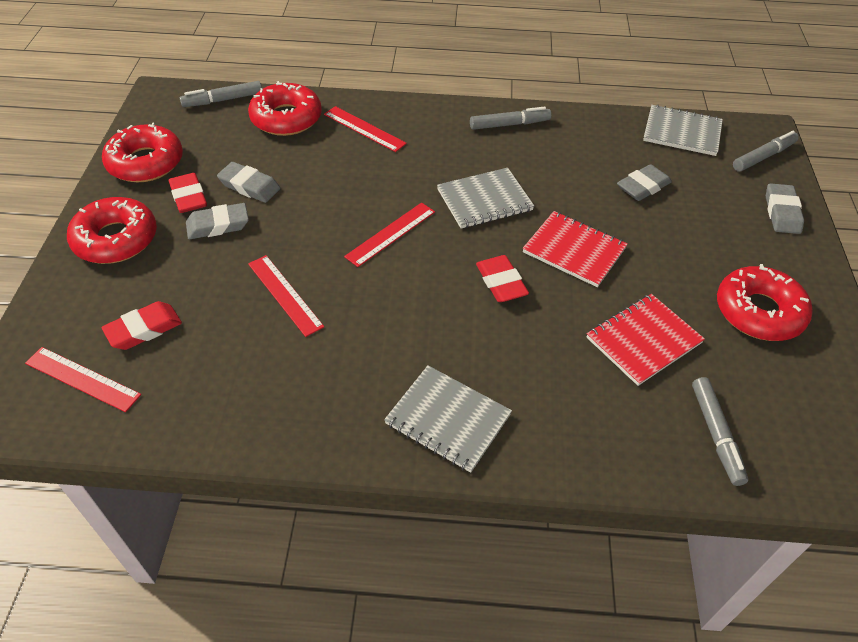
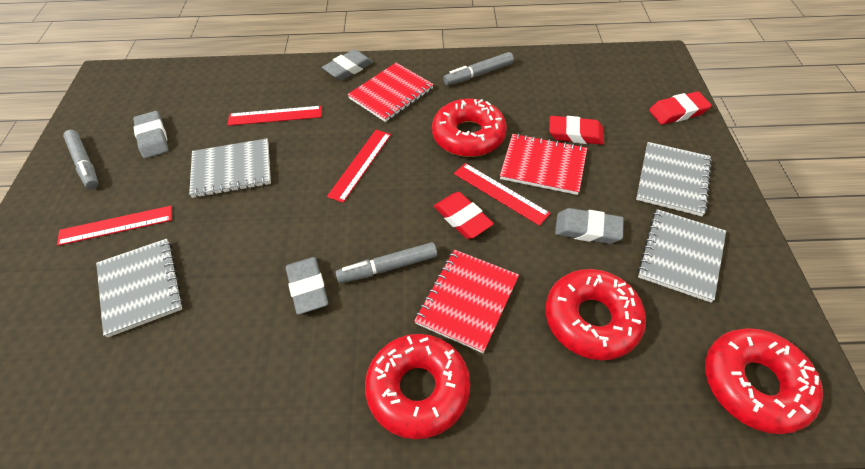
grey marker: 4 -> 3
grey notebook: 3 -> 4
red notebook: 2 -> 3

